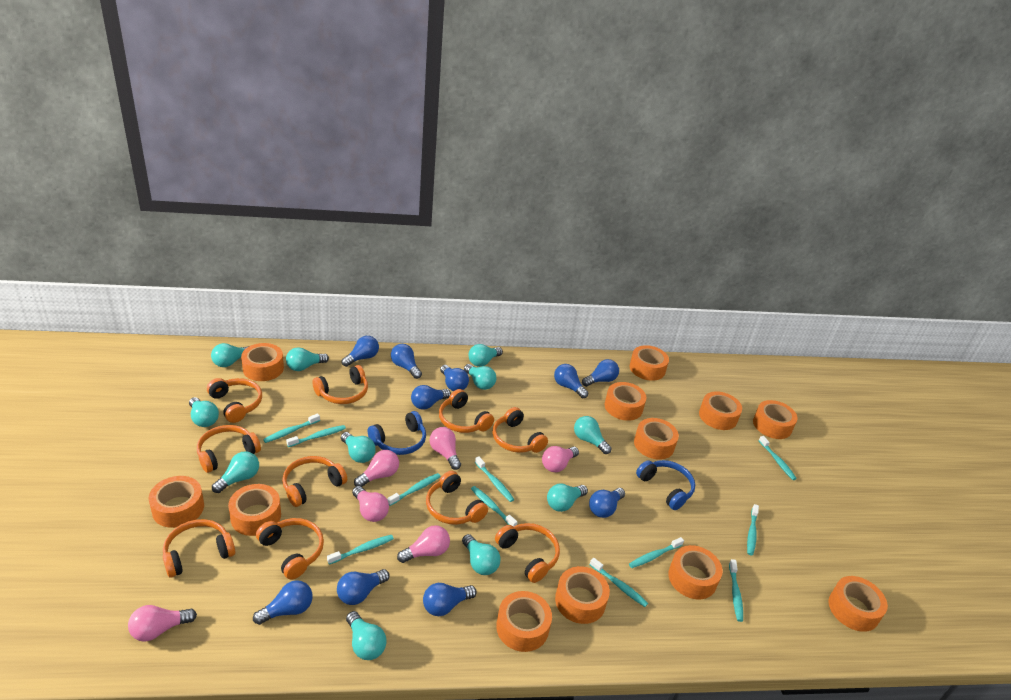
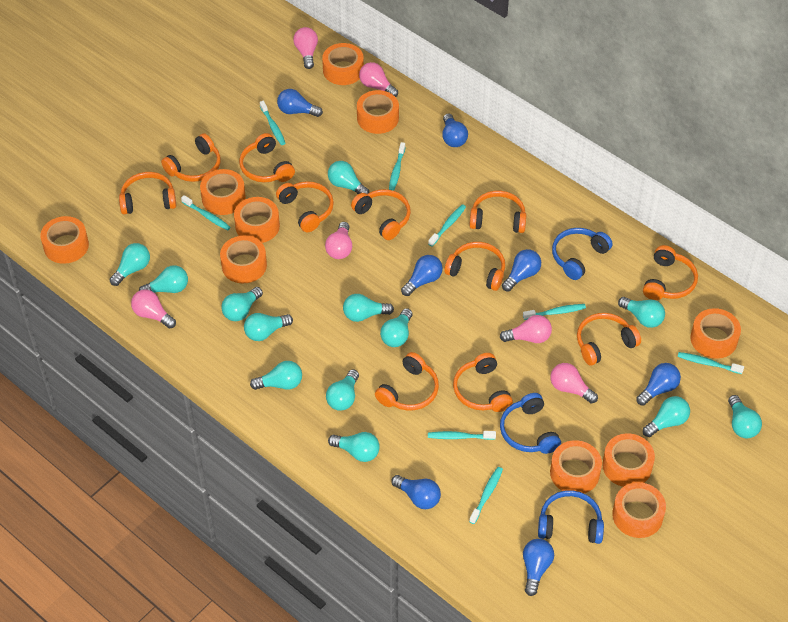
blue headphones: 2 -> 3
blue light bulb: 10 -> 7
orange headphones: 10 -> 11
orange tape: 12 -> 10
turquoise light bulb: 11 -> 13
turquoise toothbrush: 11 -> 8

